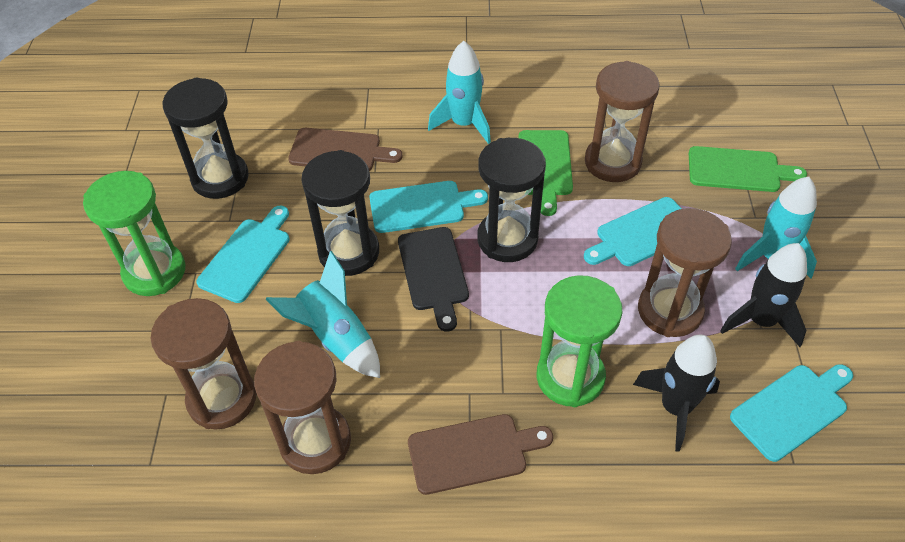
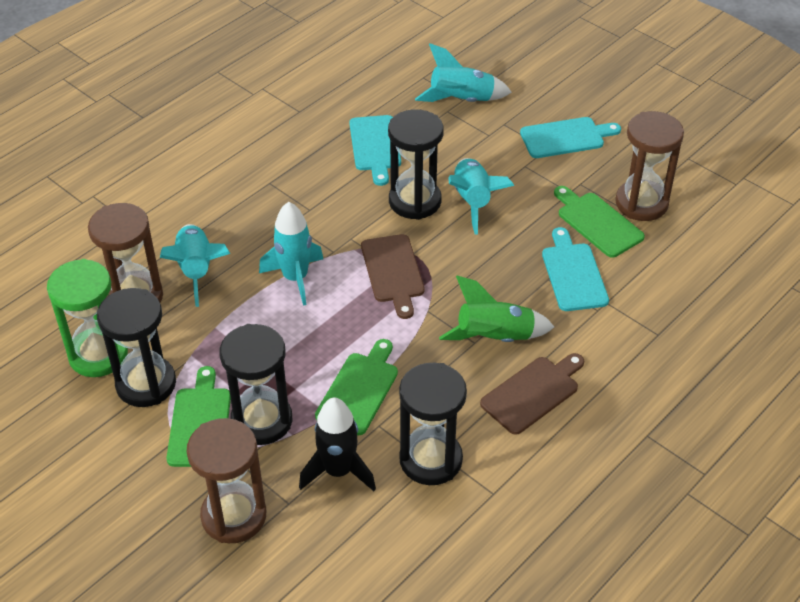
black cutting board: 1 -> 0
black hourglass: 3 -> 4
black rocket: 2 -> 1
brown hourglass: 4 -> 3
green cutting board: 2 -> 3
green hourglass: 2 -> 1
green rocket: 0 -> 1
turquoise cutting board: 4 -> 3
turquoise rocket: 3 -> 4

